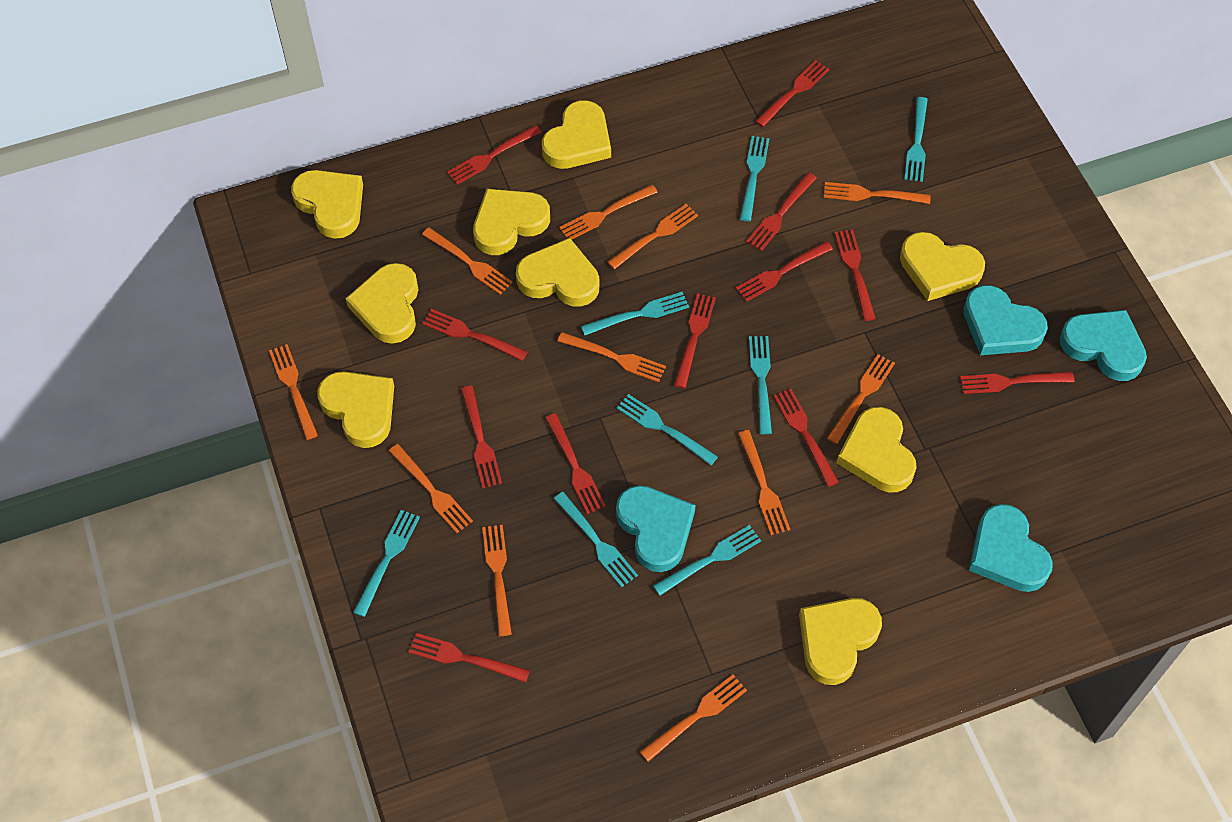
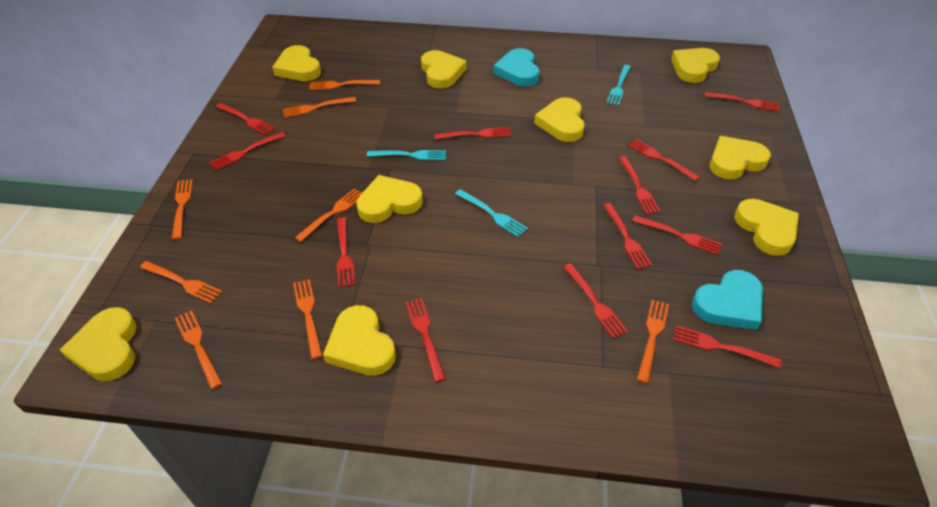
orange fork: 11 -> 8
turquoise fork: 8 -> 3
turquoise heart: 4 -> 2

